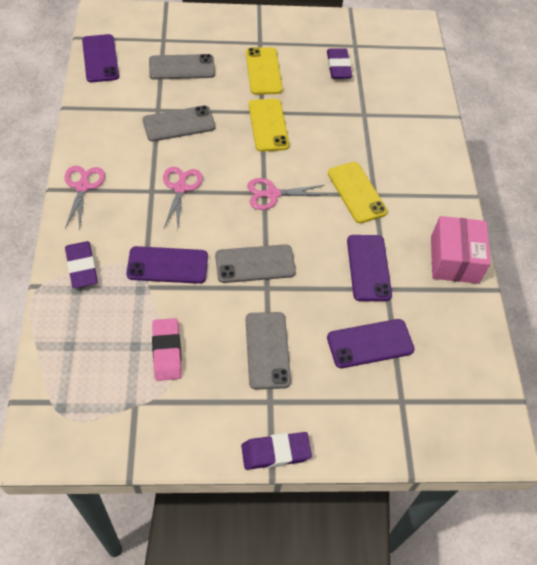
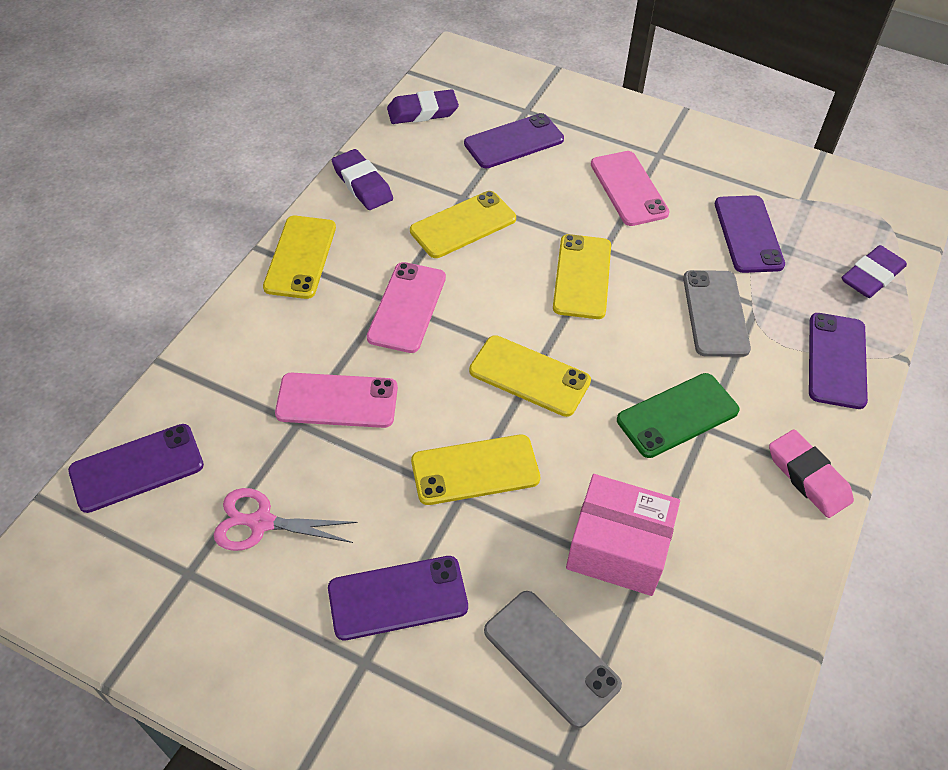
green phone: 0 -> 1
grey phone: 4 -> 2
pink phone: 0 -> 3
pink scissors: 3 -> 1
purple phone: 4 -> 5
yellow phone: 3 -> 5

